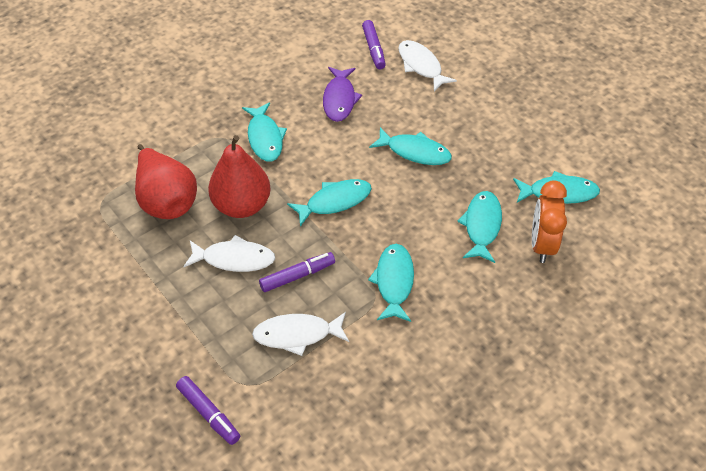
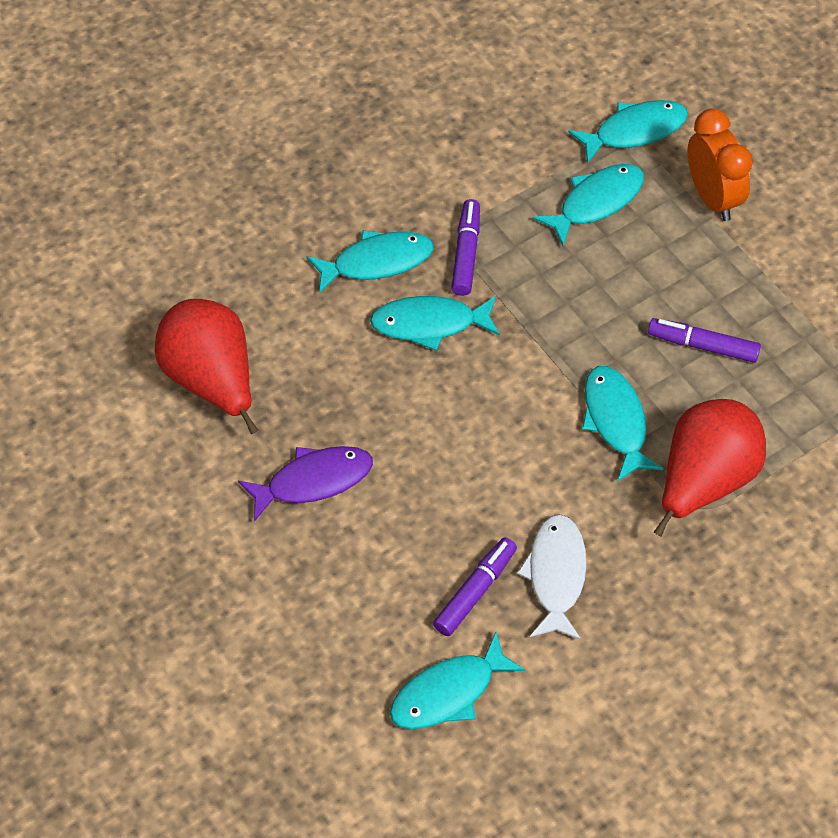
white fish: 3 -> 1

